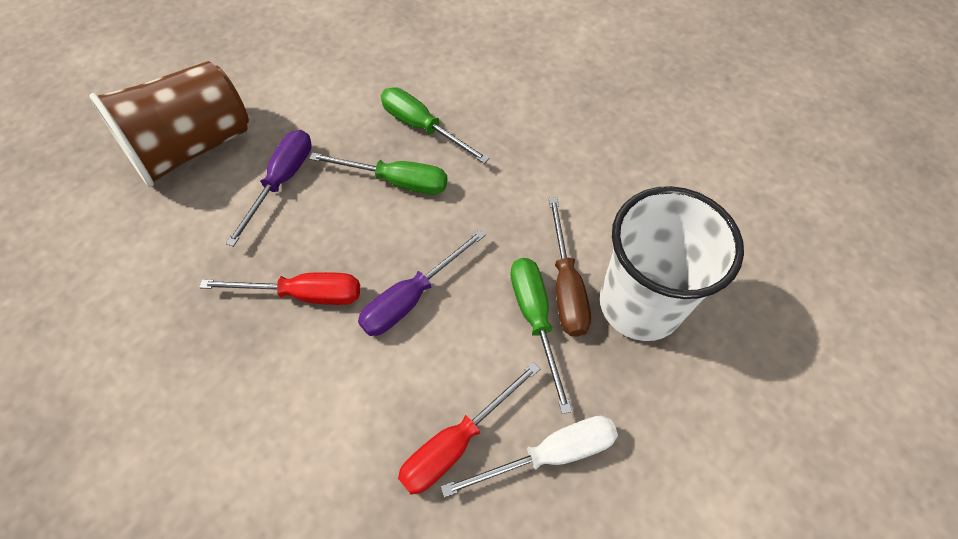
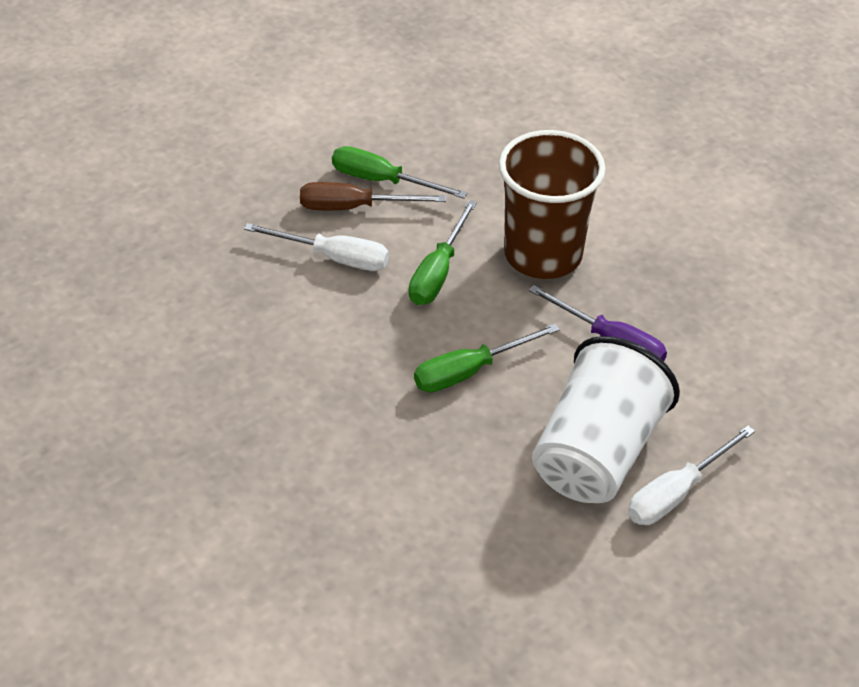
purple screwdriver: 2 -> 1
red screwdriver: 2 -> 0
white screwdriver: 1 -> 2

